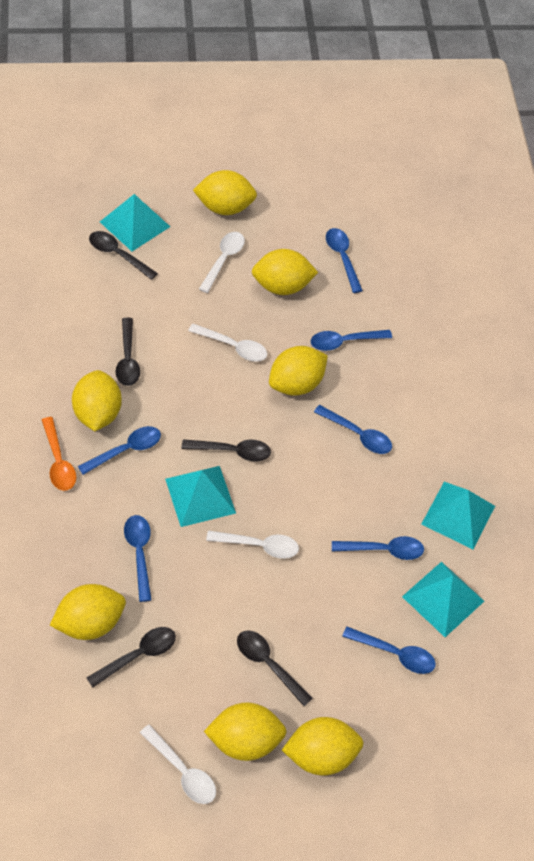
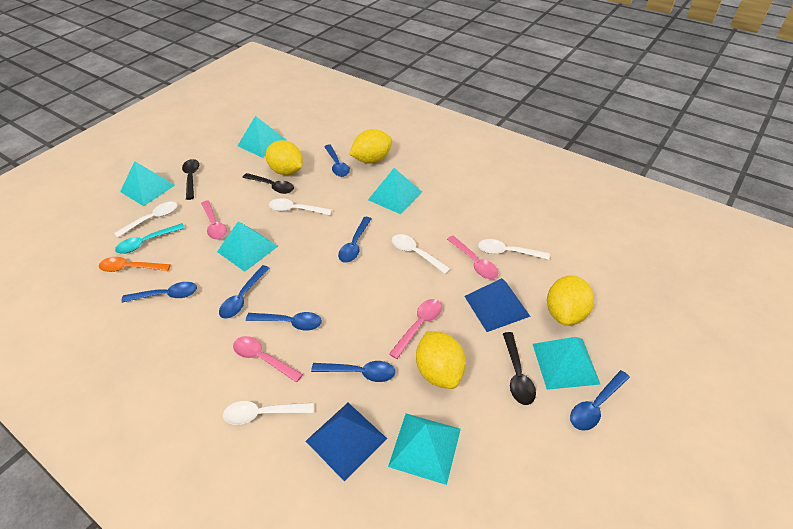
black spoon: 5 -> 3
blue pyramid: 0 -> 2
pink spoon: 0 -> 4
turquoise pyramid: 4 -> 6
turquoise spoon: 0 -> 1
white spoon: 4 -> 5
yellow lemon: 7 -> 4

